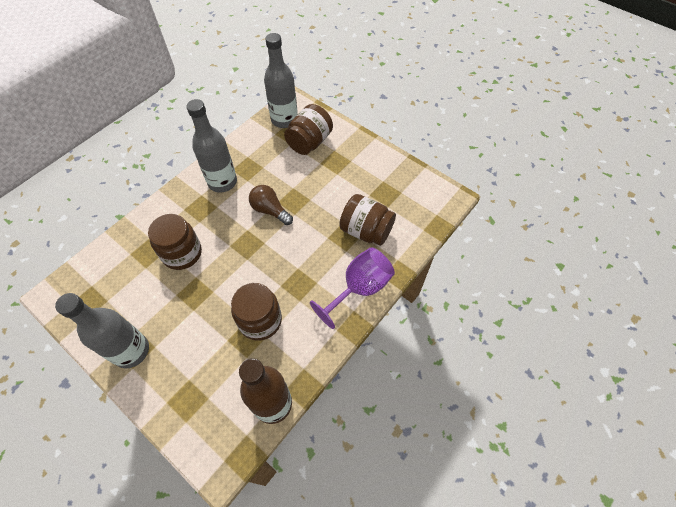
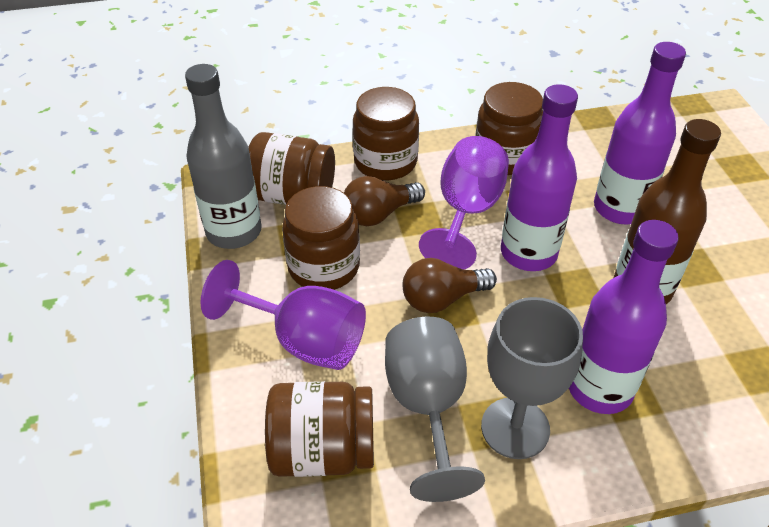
brown jar: 4 -> 5
brown light bulb: 1 -> 2
grey bottle: 3 -> 1
grey goblet: 0 -> 2
purple bottle: 0 -> 3
purple goblet: 1 -> 2

